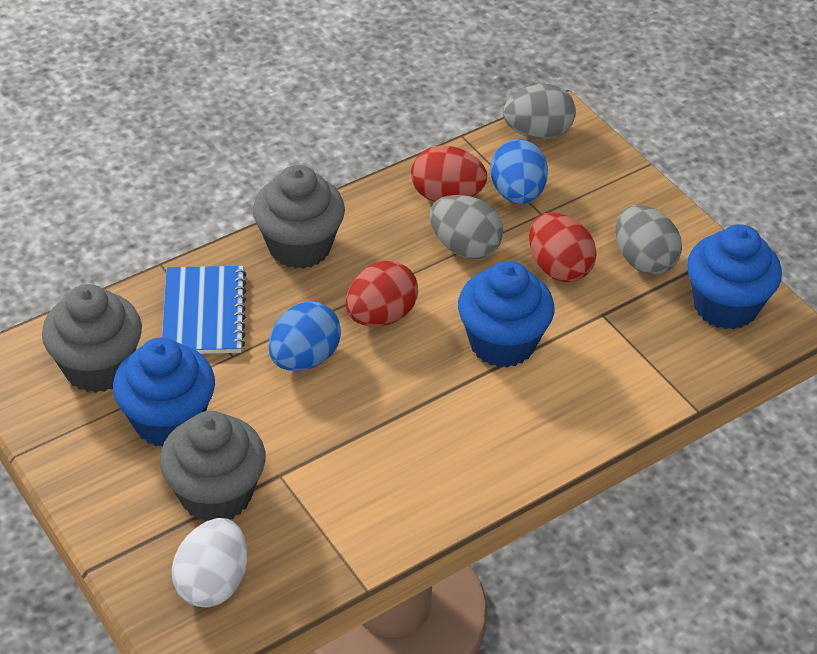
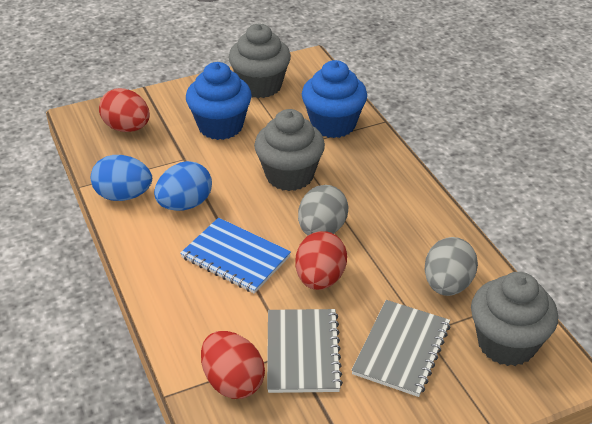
blue cupcake: 3 -> 2
grey egg: 3 -> 2
grey notebook: 0 -> 2
white egg: 1 -> 0

